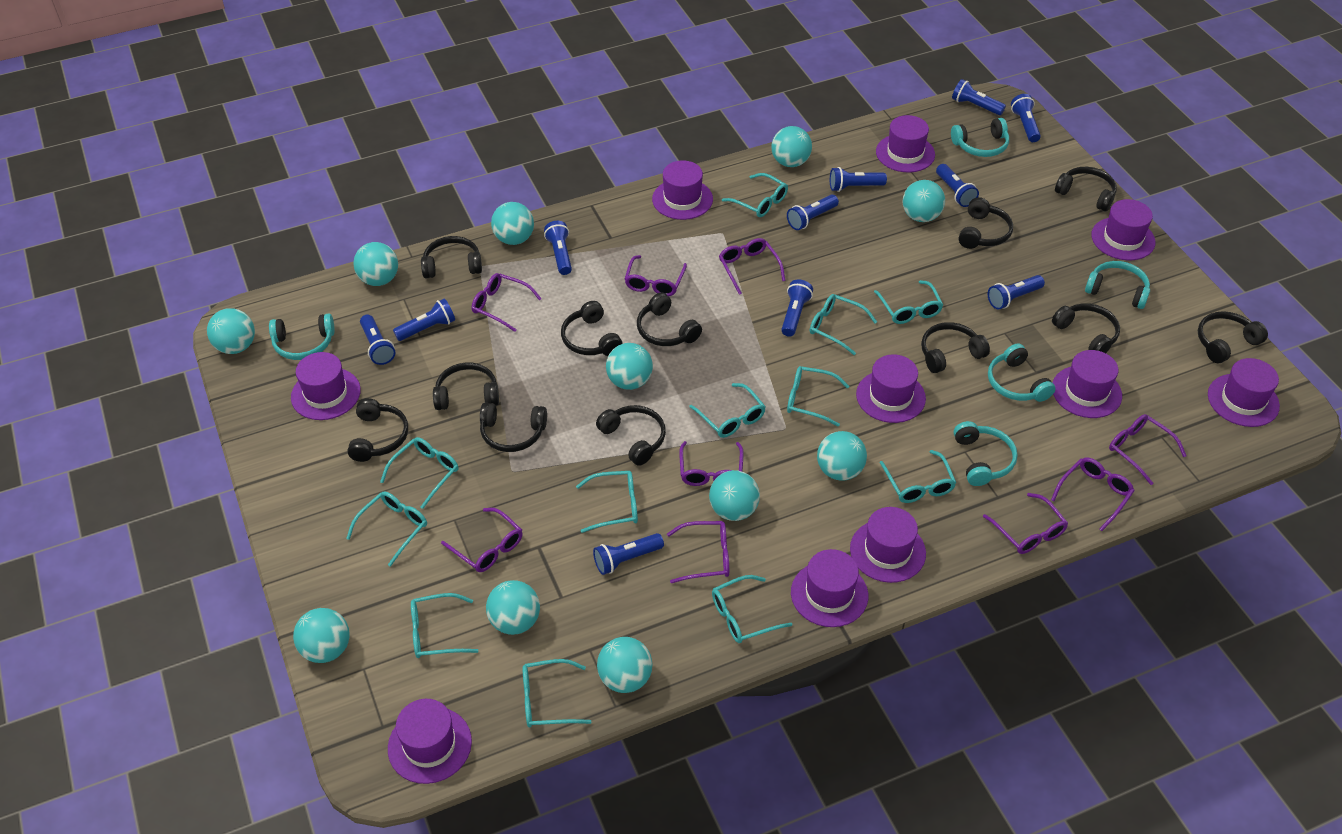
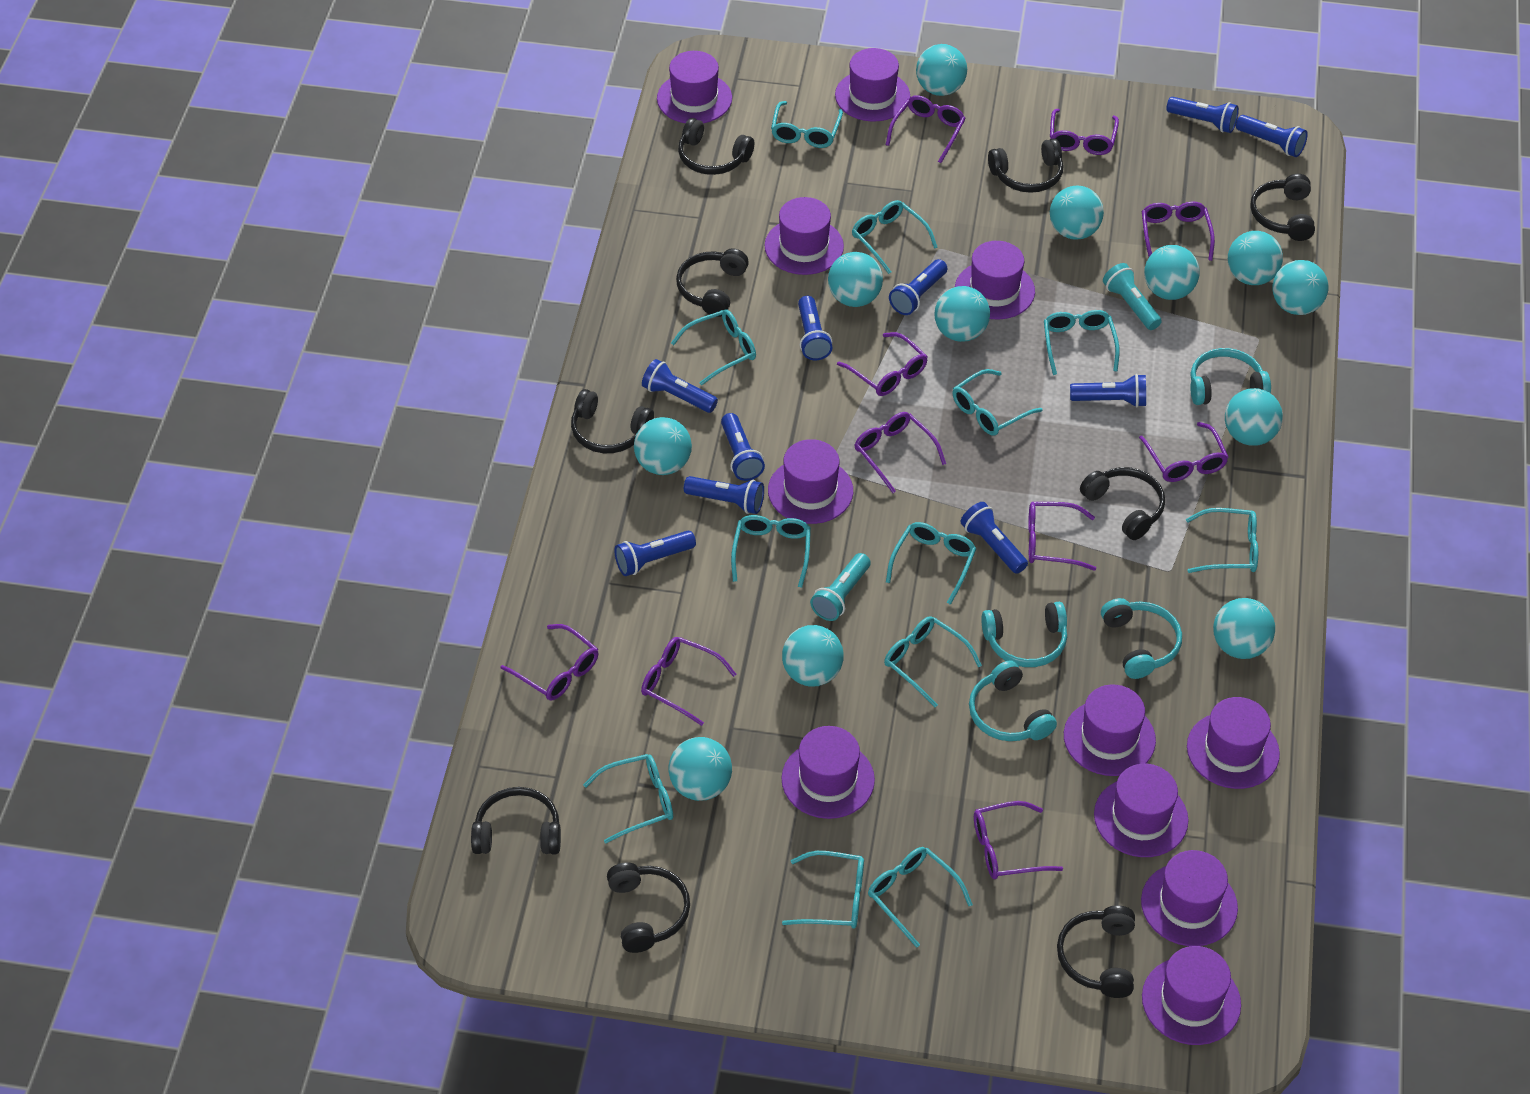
black headphones: 12 -> 9
blue flashlight: 11 -> 10
purple glasses: 9 -> 10
purple hat: 10 -> 11
turquoise ball: 11 -> 12
turquoise flashlight: 0 -> 2
turquoise headphones: 5 -> 4

